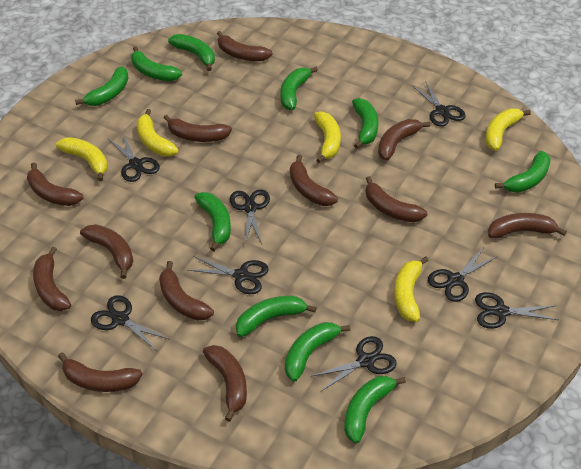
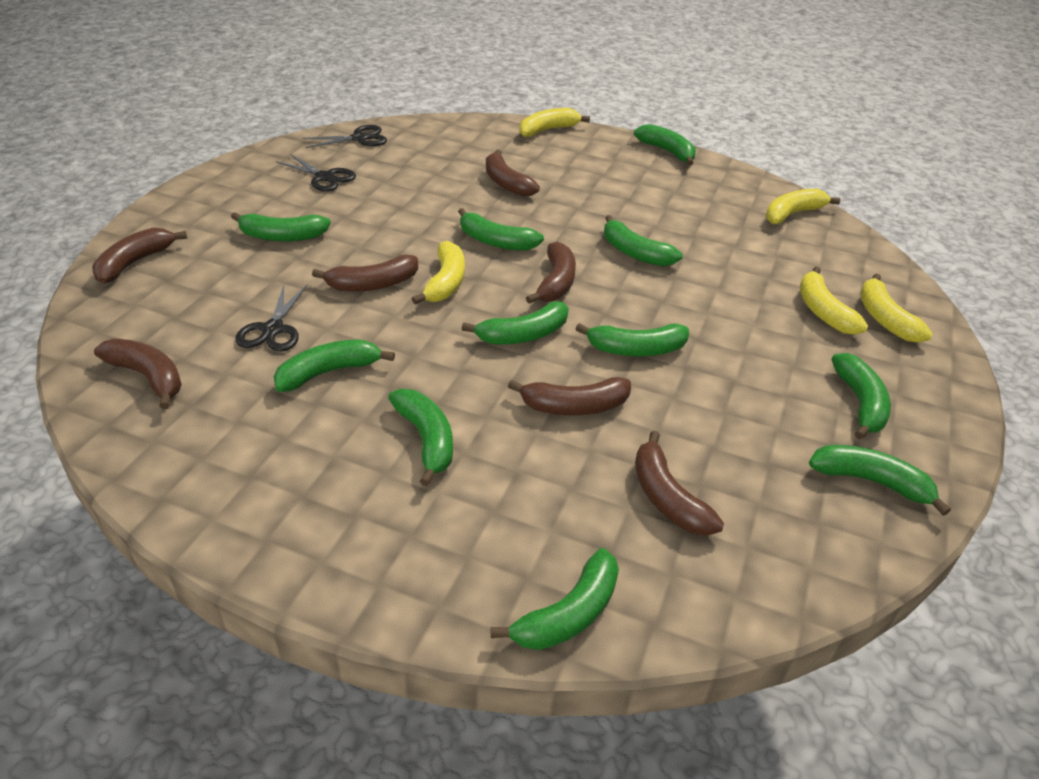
black scissors: 8 -> 3
brown banana: 12 -> 7
green banana: 10 -> 11

